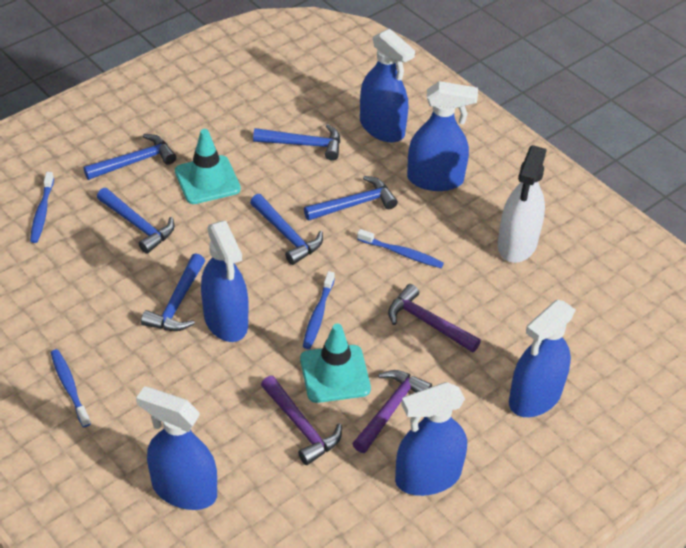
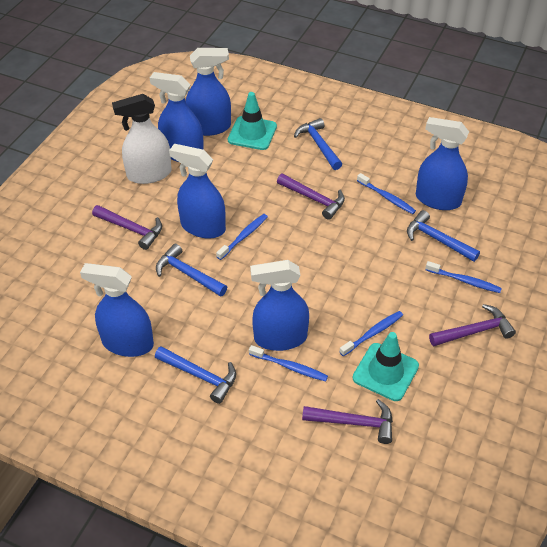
blue hammer: 6 -> 4
blue toothbrush: 4 -> 5
purple hammer: 3 -> 4

